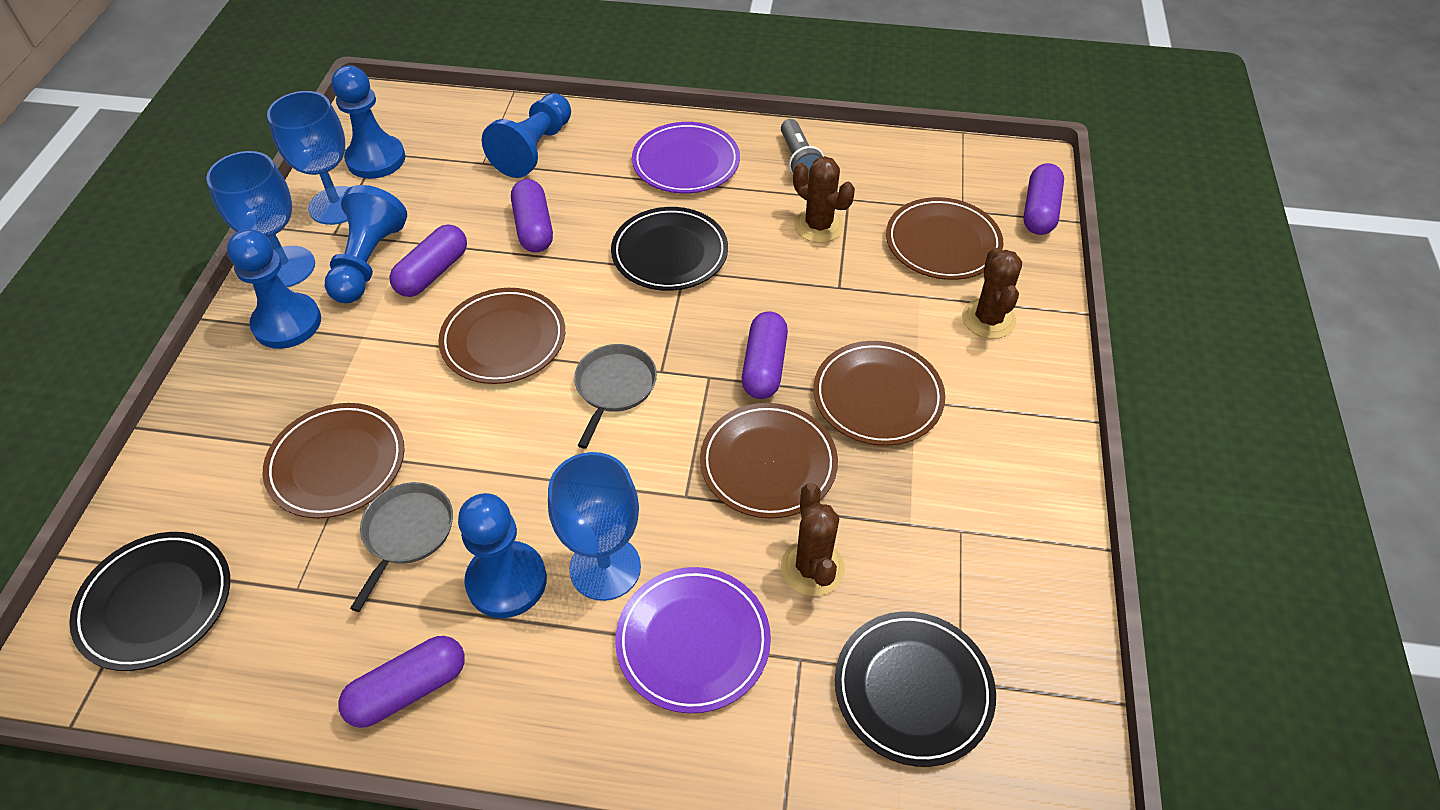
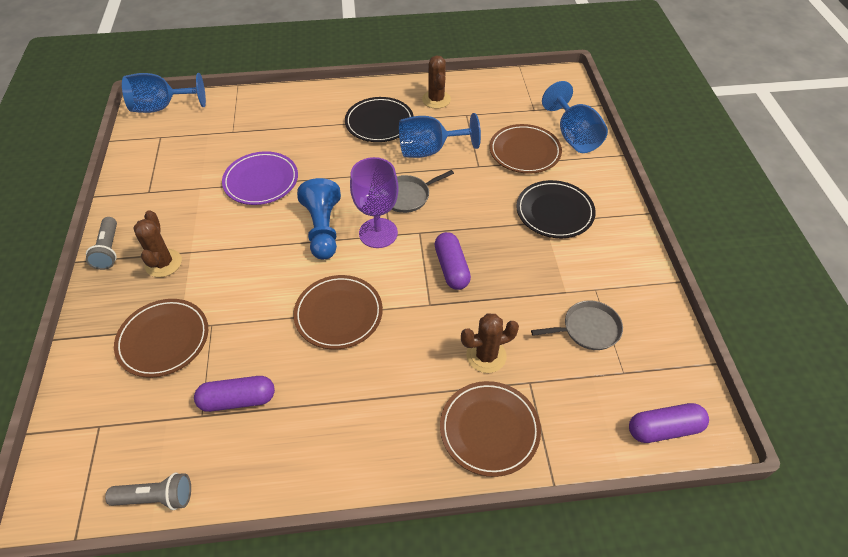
black plate: 3 -> 2
blue pawn: 5 -> 1
brown plate: 5 -> 4
grey flashlight: 1 -> 2
purple capsule: 5 -> 3
purple goblet: 0 -> 1
purple plate: 2 -> 1

